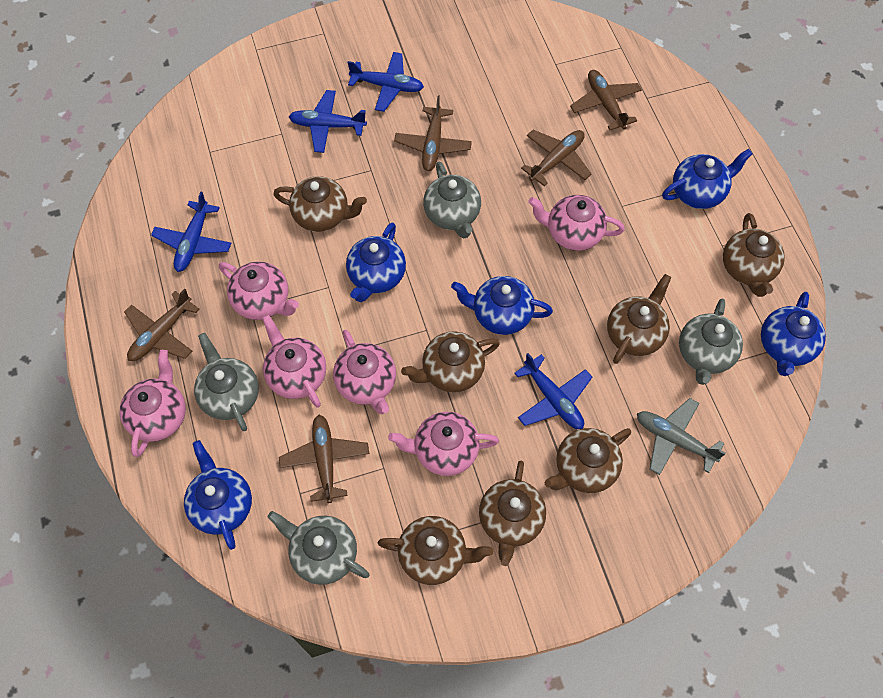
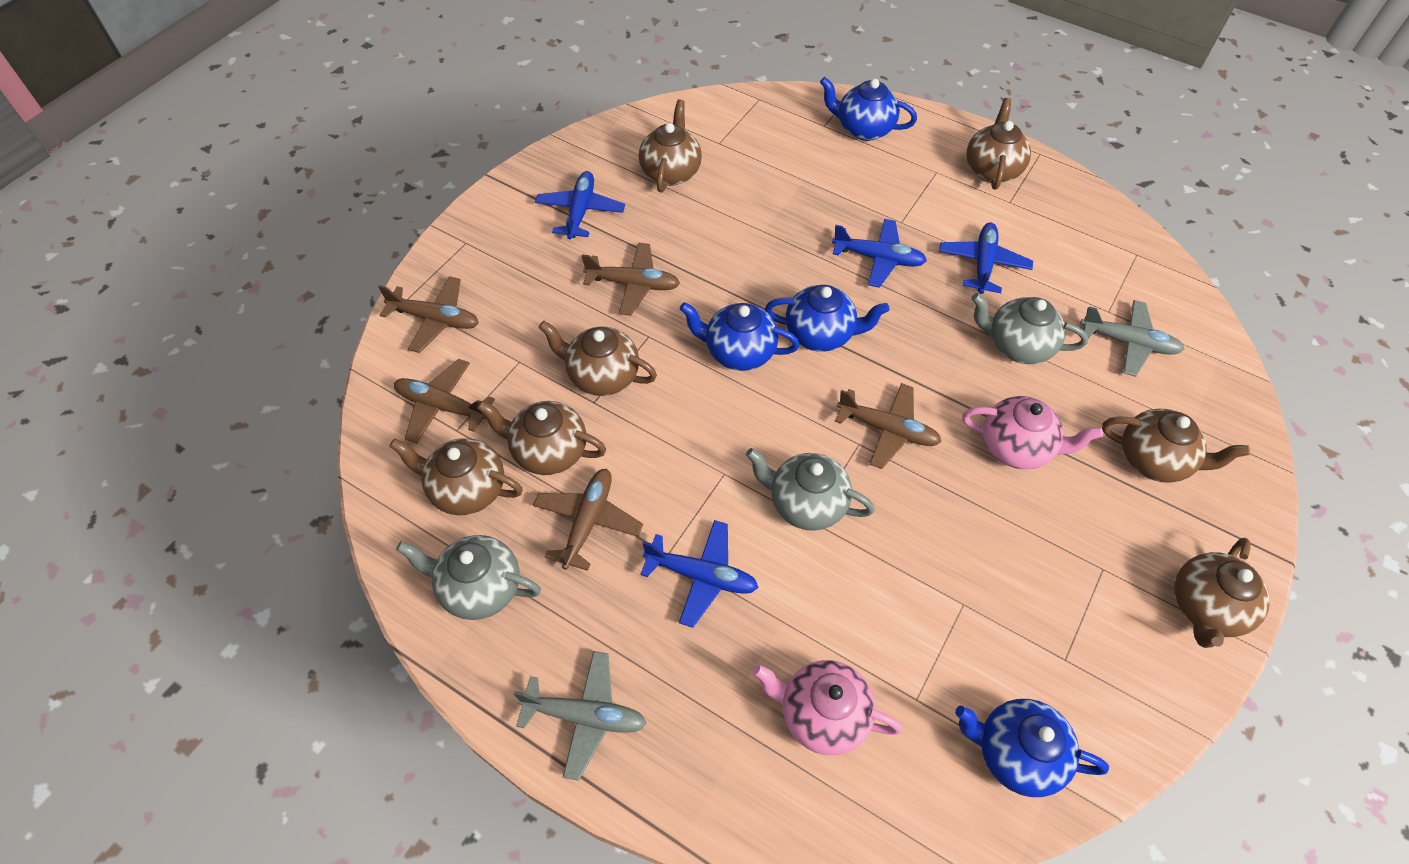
blue teapot: 5 -> 4
grey plane: 1 -> 2
grey teapot: 4 -> 3
pink teapot: 6 -> 2

